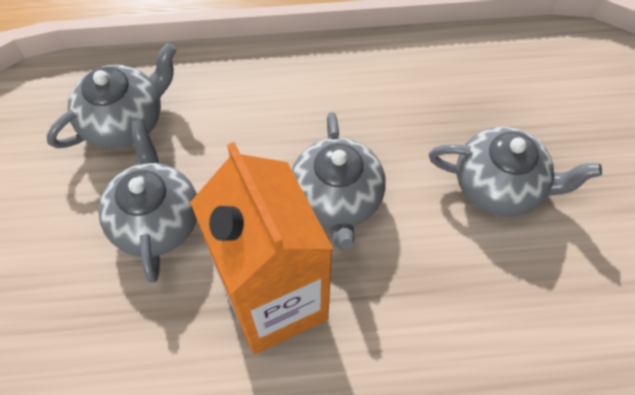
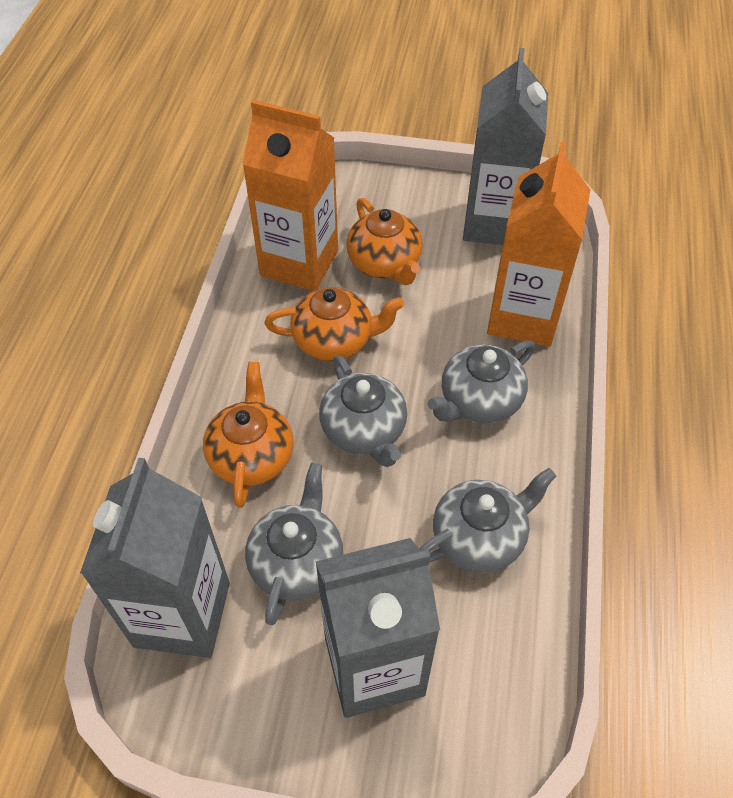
grey carton: 0 -> 3
orange carton: 1 -> 2
orange teapot: 0 -> 3

